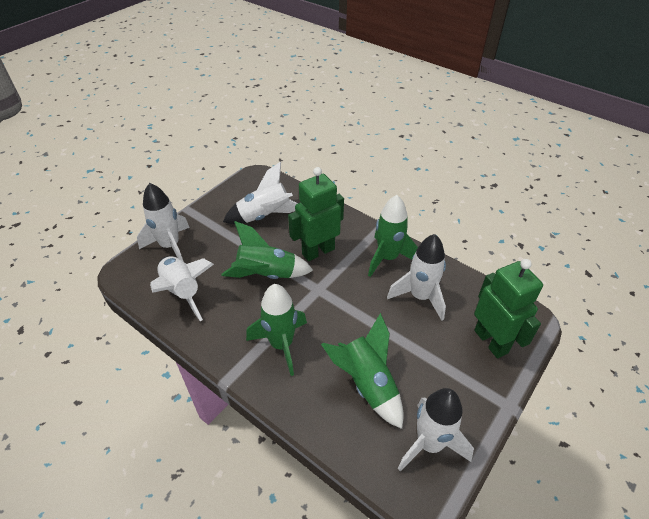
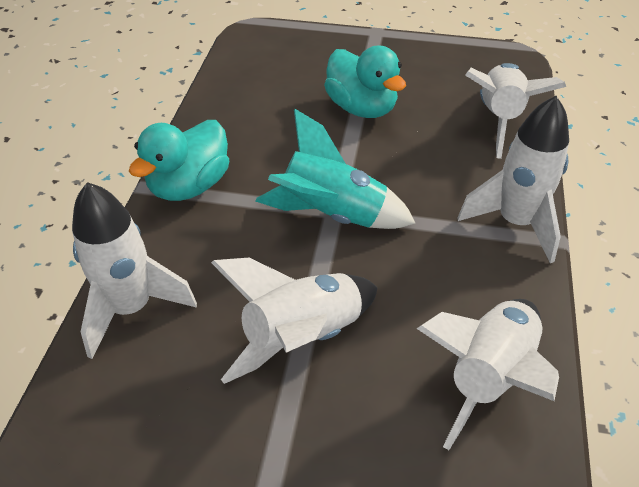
green robot: 2 -> 0
green rocket: 4 -> 0
turquoise duck: 0 -> 2
turquoise rocket: 0 -> 1

